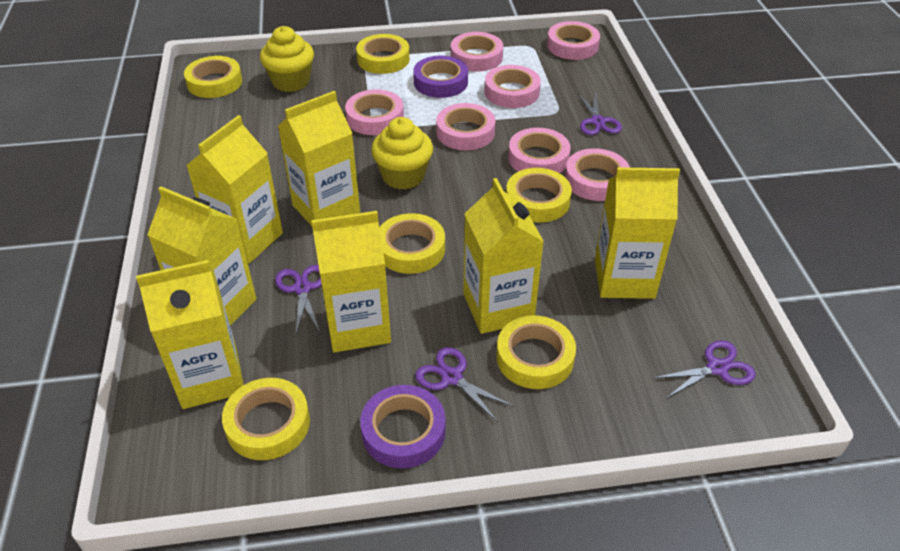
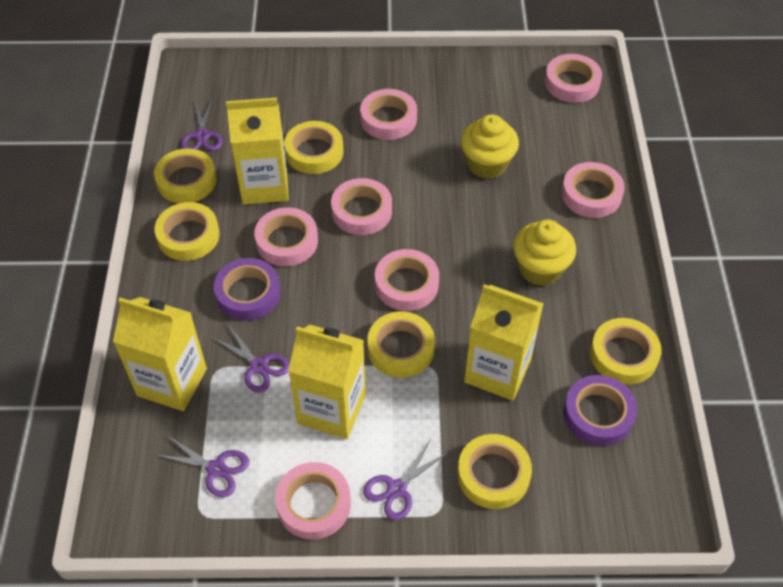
yellow carton: 7 -> 4

